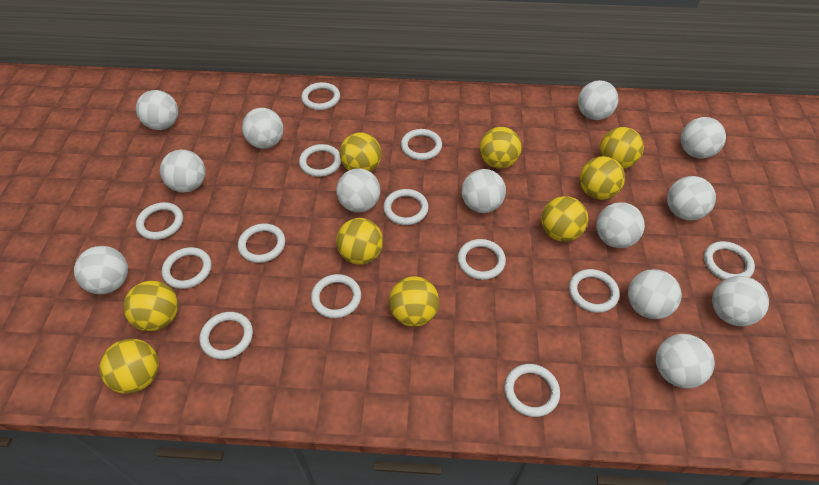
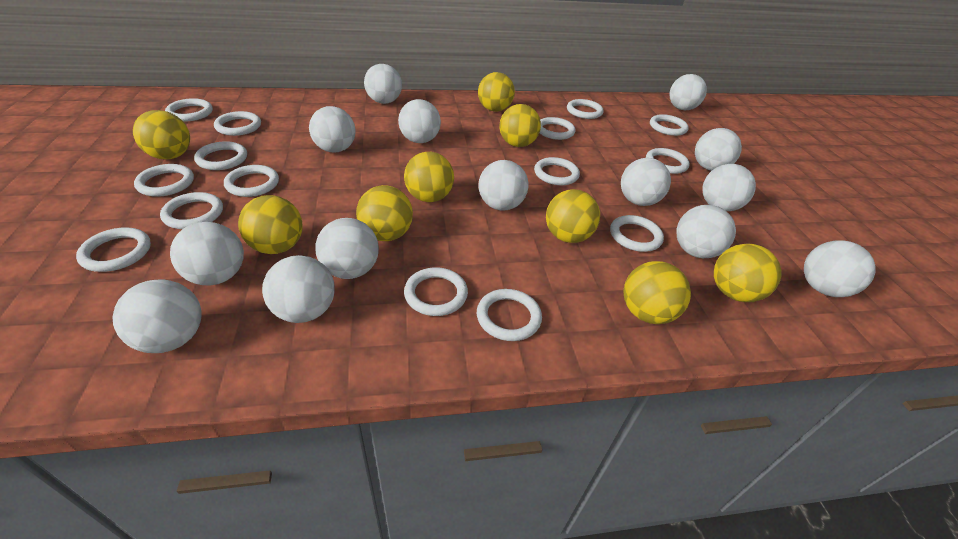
white ball: 13 -> 14
white ring: 13 -> 15

